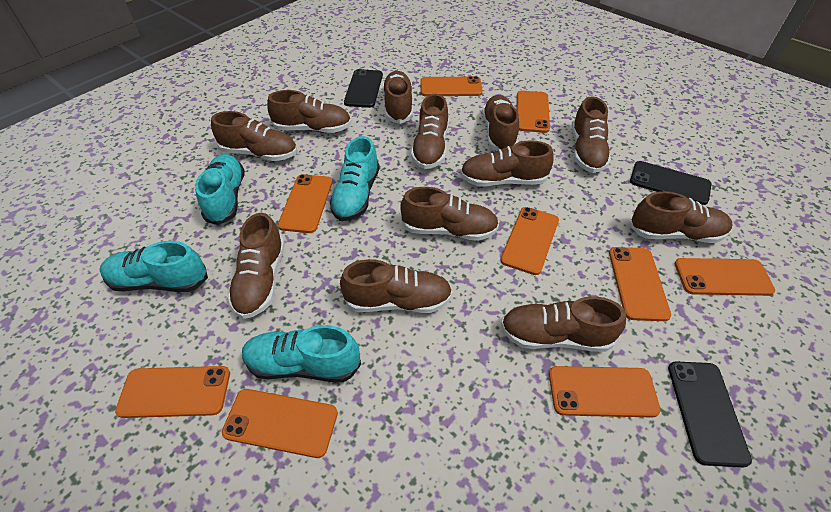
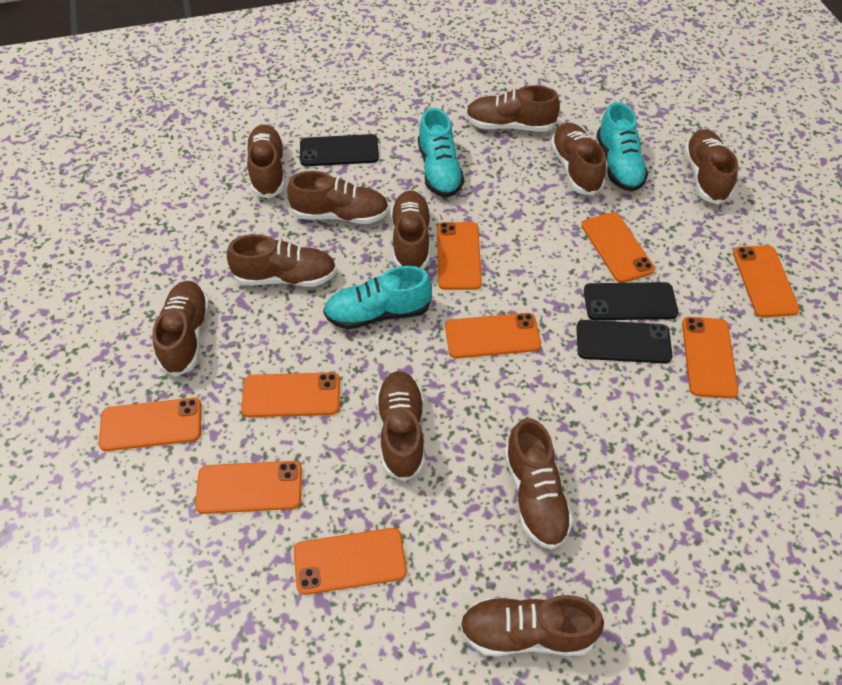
brown shoe: 12 -> 11
turquoise shoe: 4 -> 3

